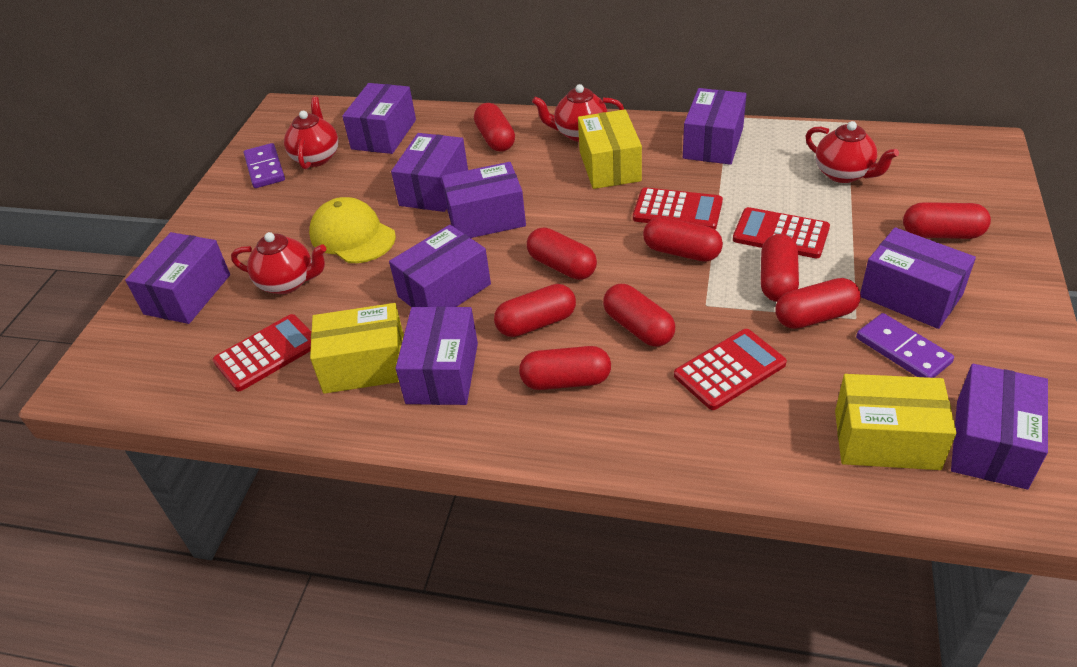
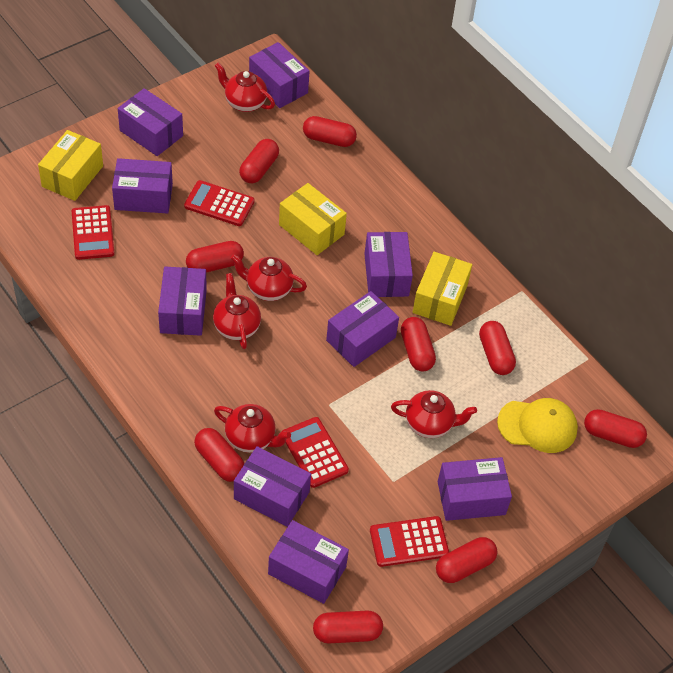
purple domino: 2 -> 0
red teapot: 4 -> 5

